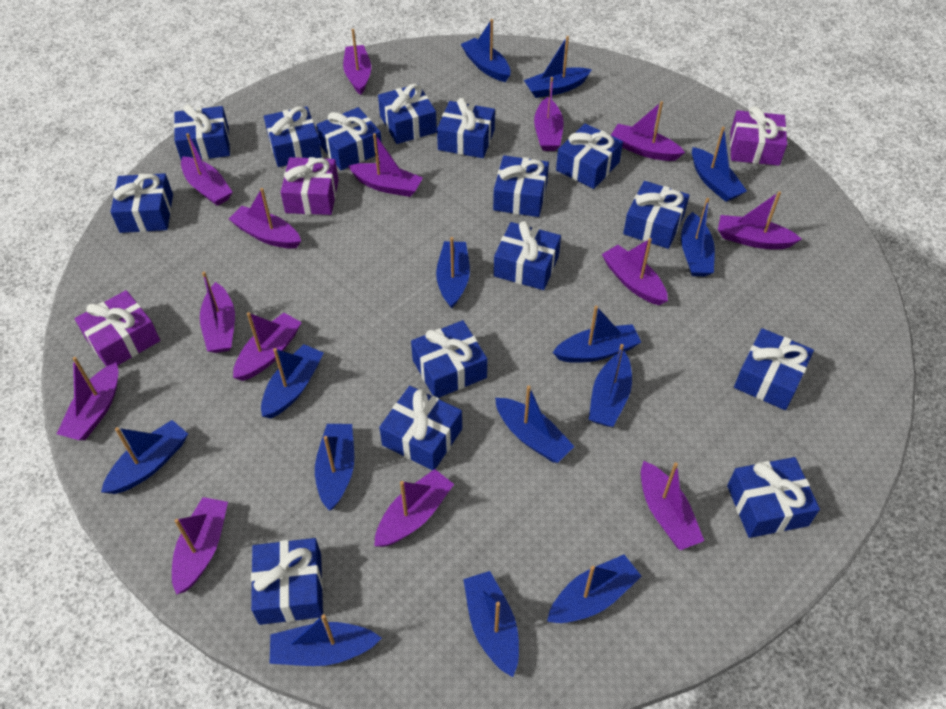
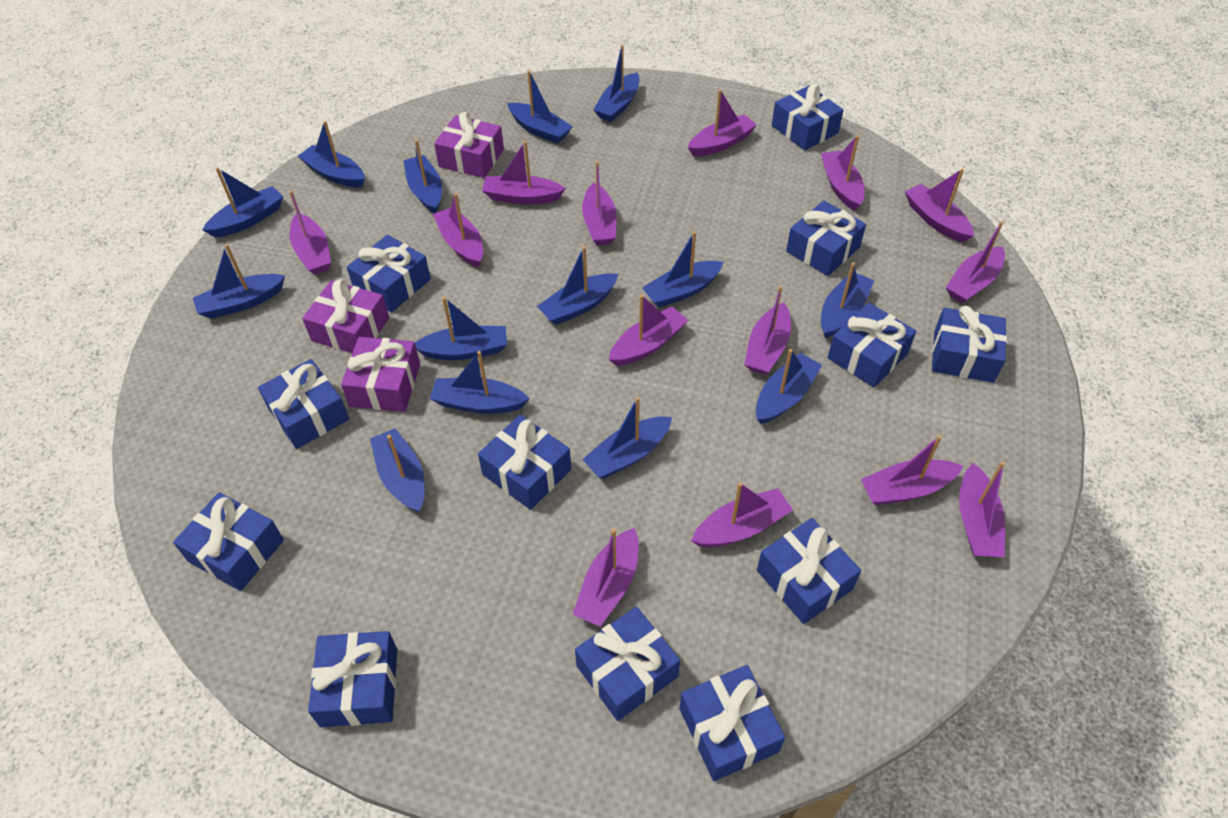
blue gift: 15 -> 12

